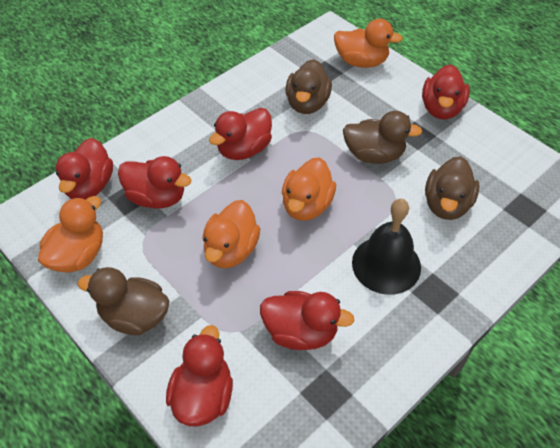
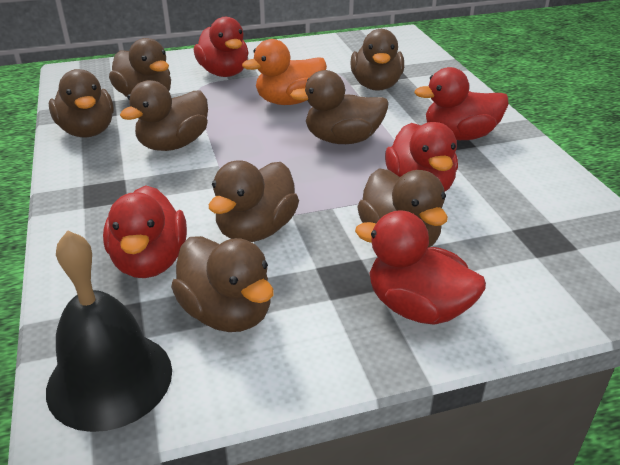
brown duck: 4 -> 8
orange duck: 4 -> 1
red duck: 6 -> 5

